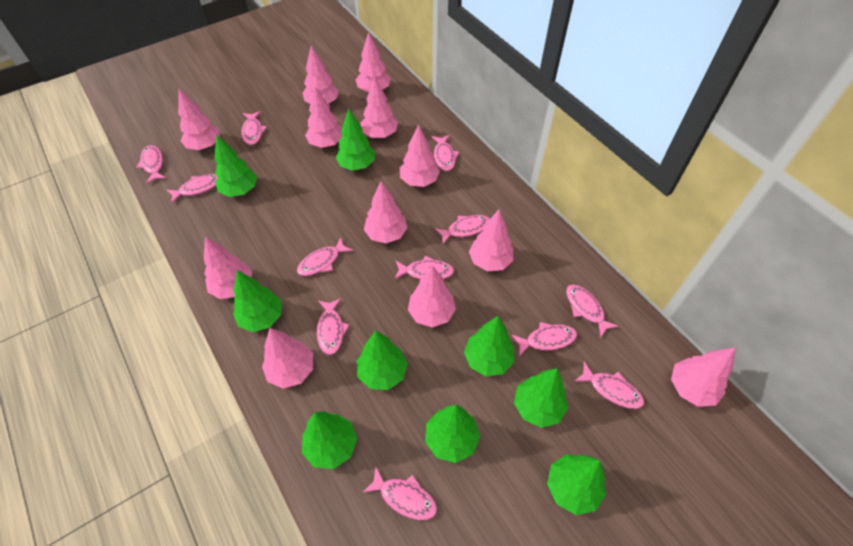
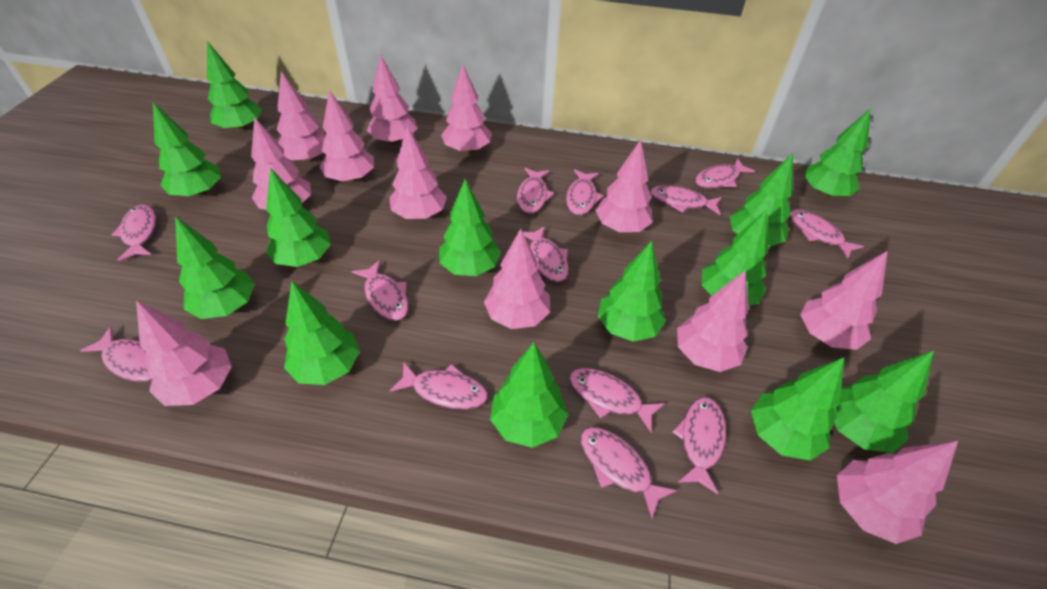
green tree: 9 -> 13
pink fish: 12 -> 13

